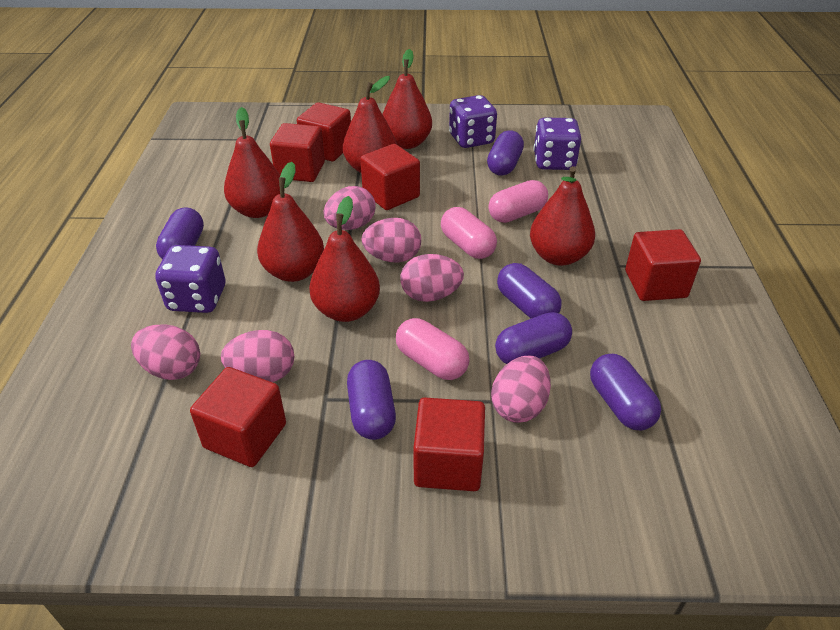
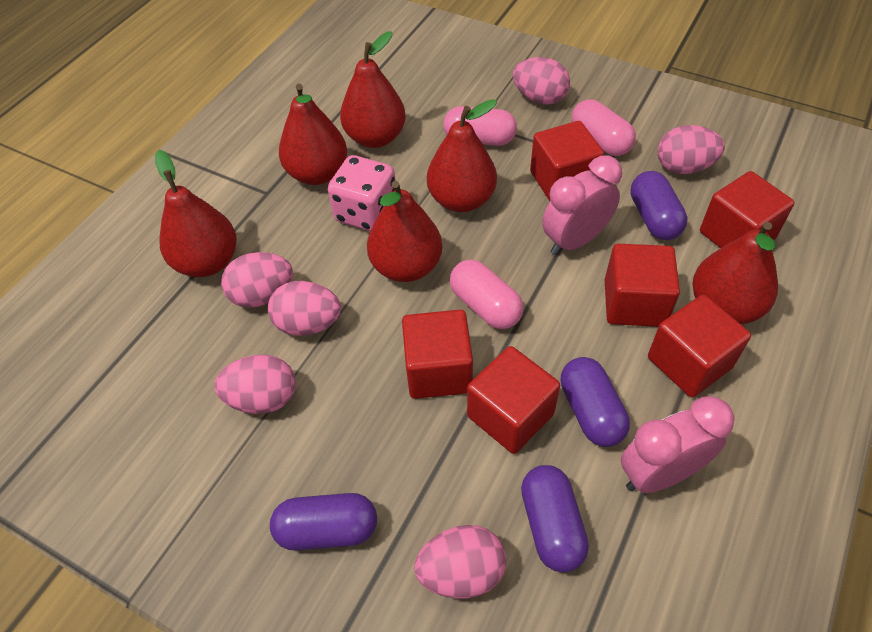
pink clock: 0 -> 2
pink dice: 0 -> 1
purple capsule: 6 -> 4
purple dice: 3 -> 0

